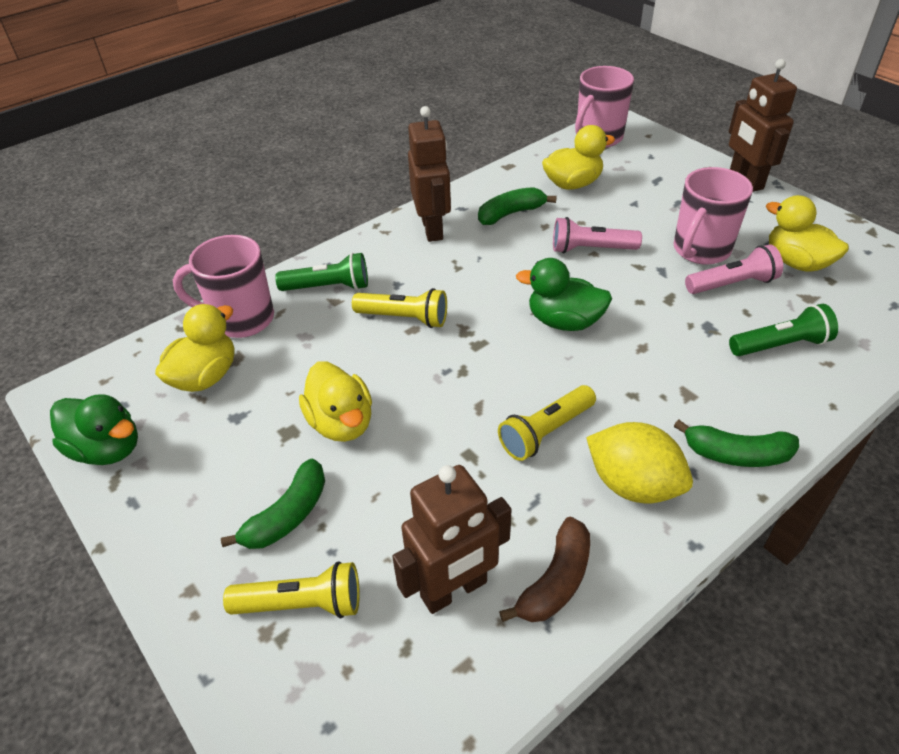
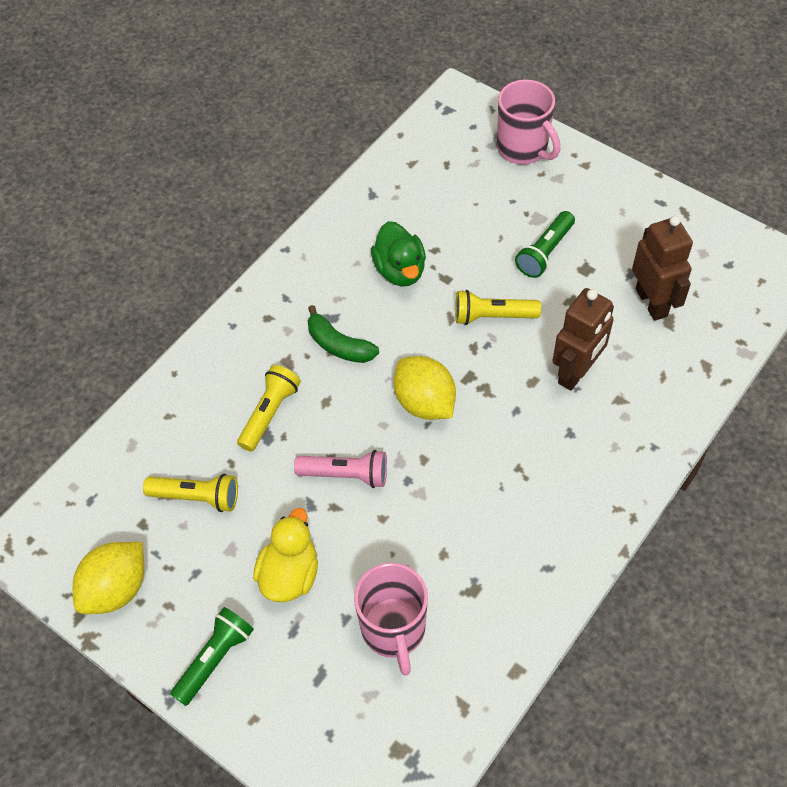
brown banana: 1 -> 0
brown robot: 3 -> 2
green banana: 3 -> 1
green duck: 2 -> 1
pink flashlight: 2 -> 1
pink mug: 3 -> 2
yellow duck: 4 -> 1
yellow lemon: 1 -> 2

